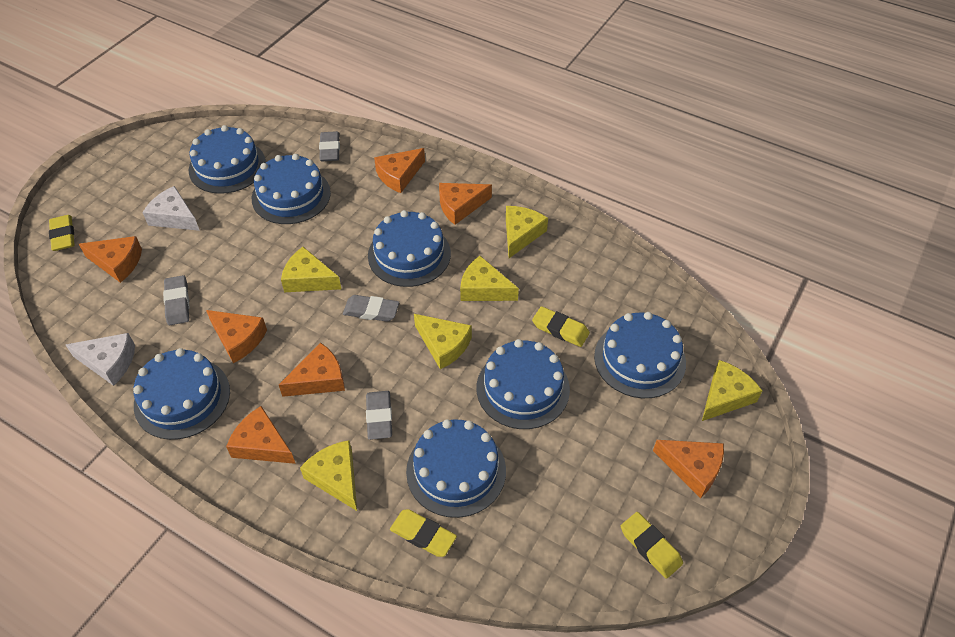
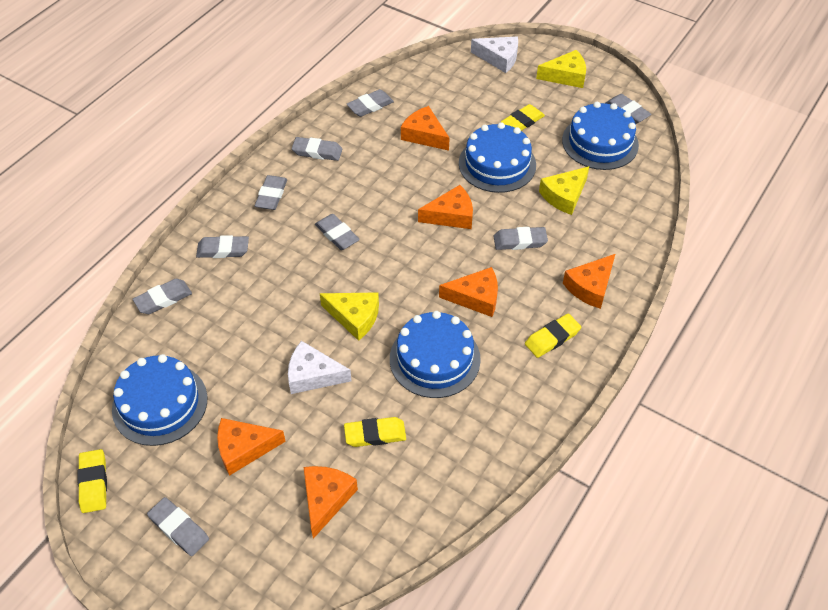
blue cake: 7 -> 4
grey eraser: 4 -> 9
orange cheese: 7 -> 6
yellow cheese: 6 -> 3

